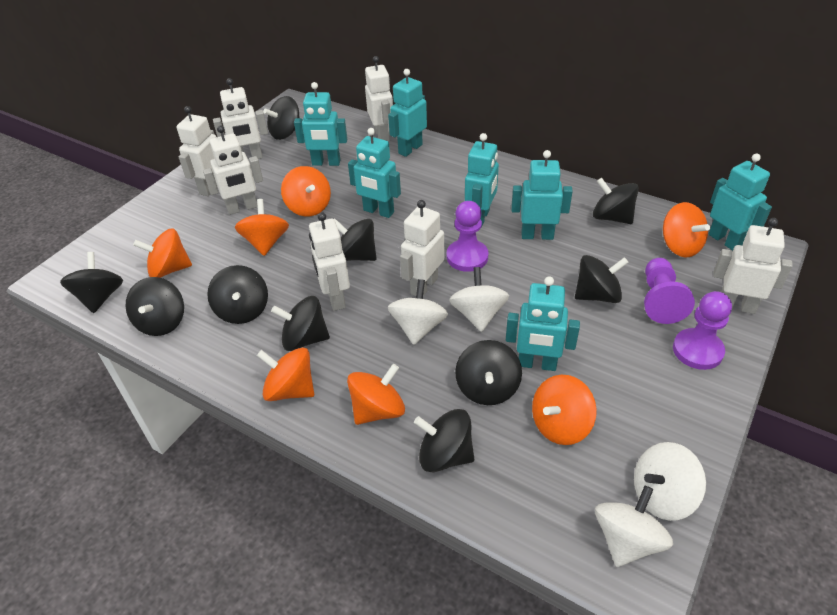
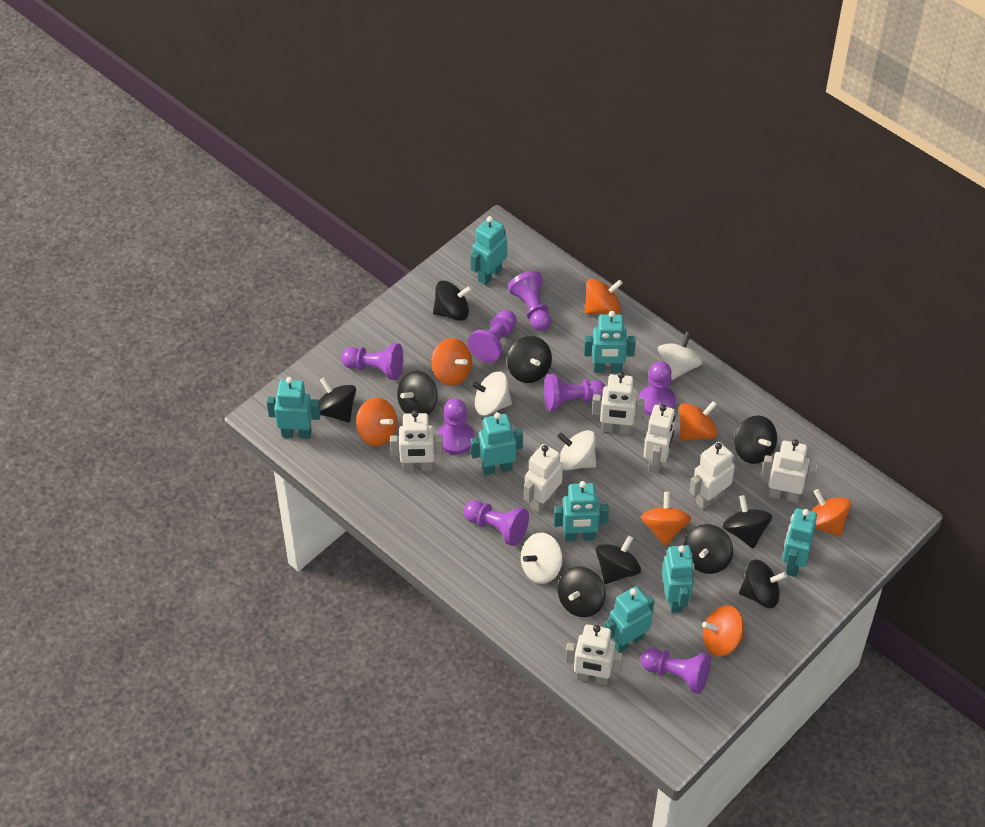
purple pawn: 3 -> 8
turquoise robot: 7 -> 8

